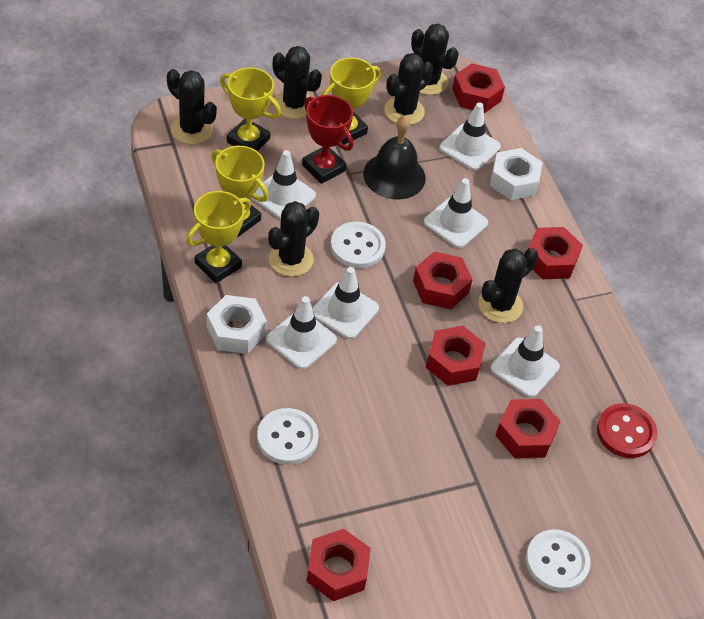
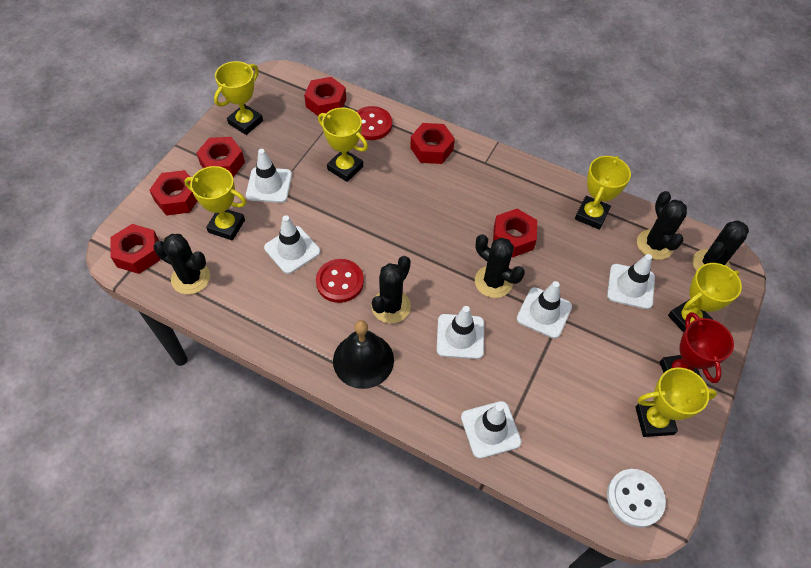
black cactus: 6 -> 5
red button: 1 -> 2
white button: 3 -> 1
white nut: 2 -> 0
yellow trophy: 4 -> 6

